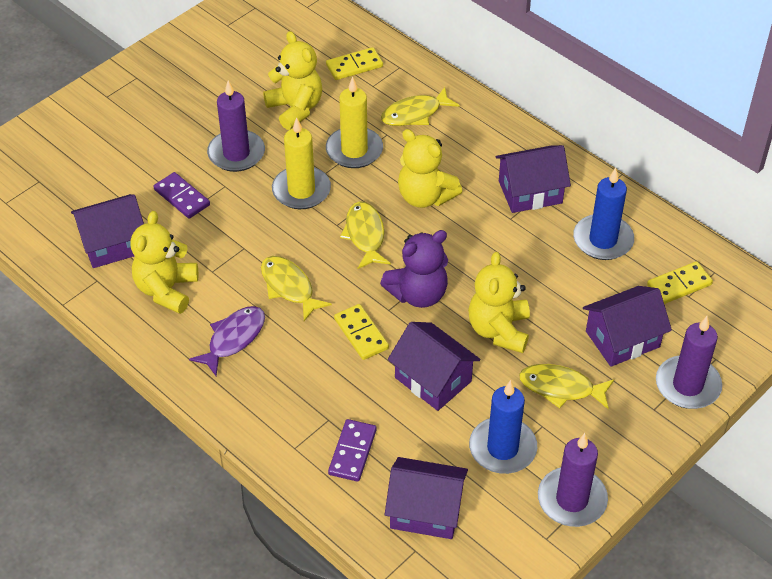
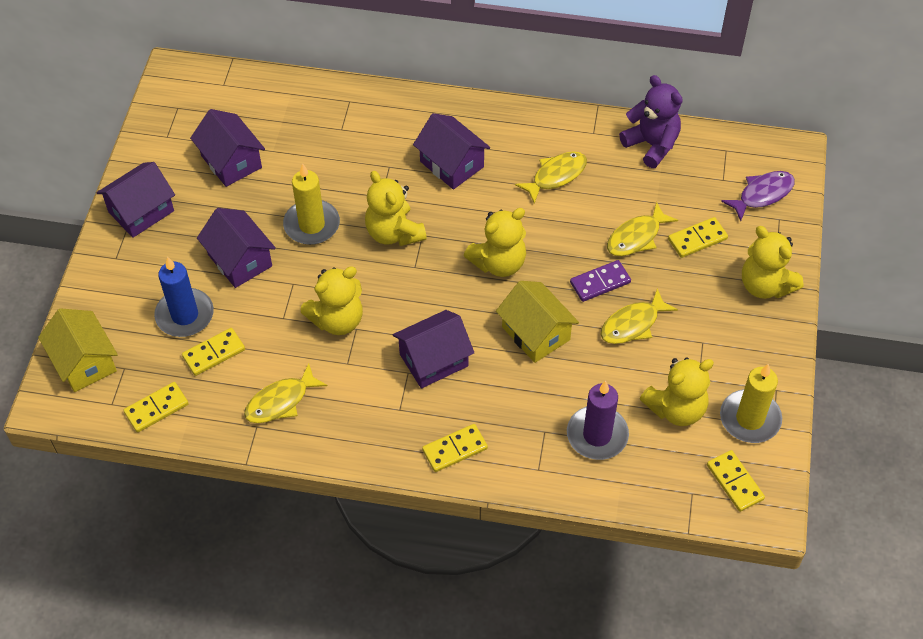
blue candle: 2 -> 1
purple candle: 3 -> 1
purple domino: 2 -> 1
yellow domino: 3 -> 5
yellow house: 0 -> 2
yellow teddy bear: 4 -> 5

